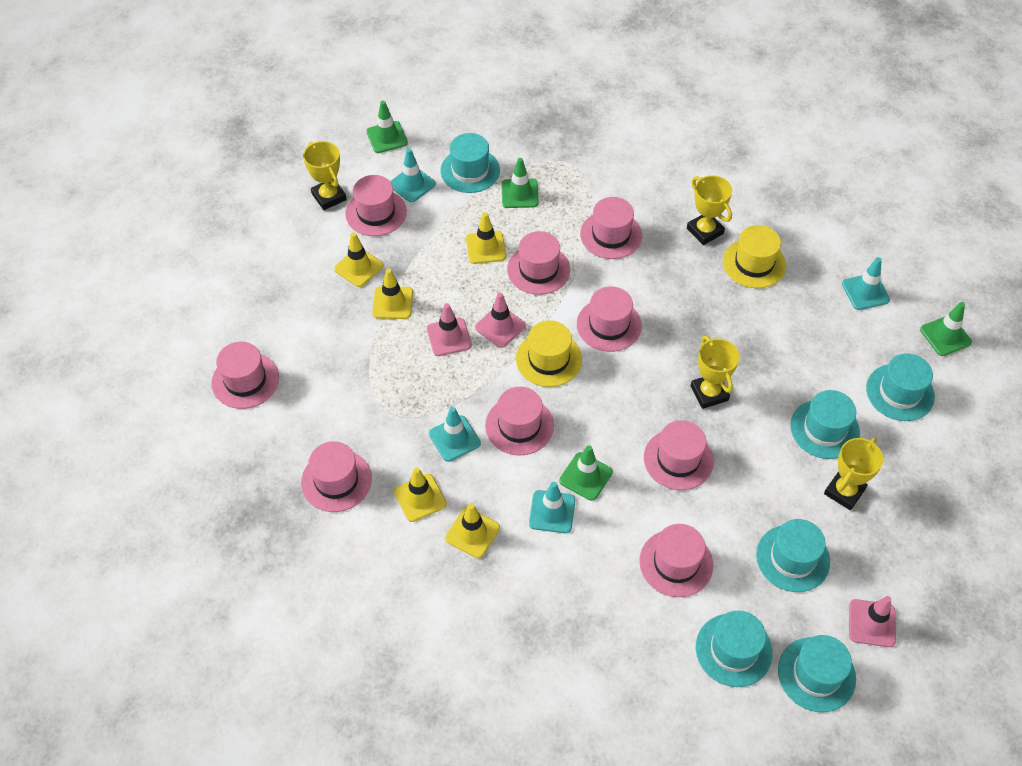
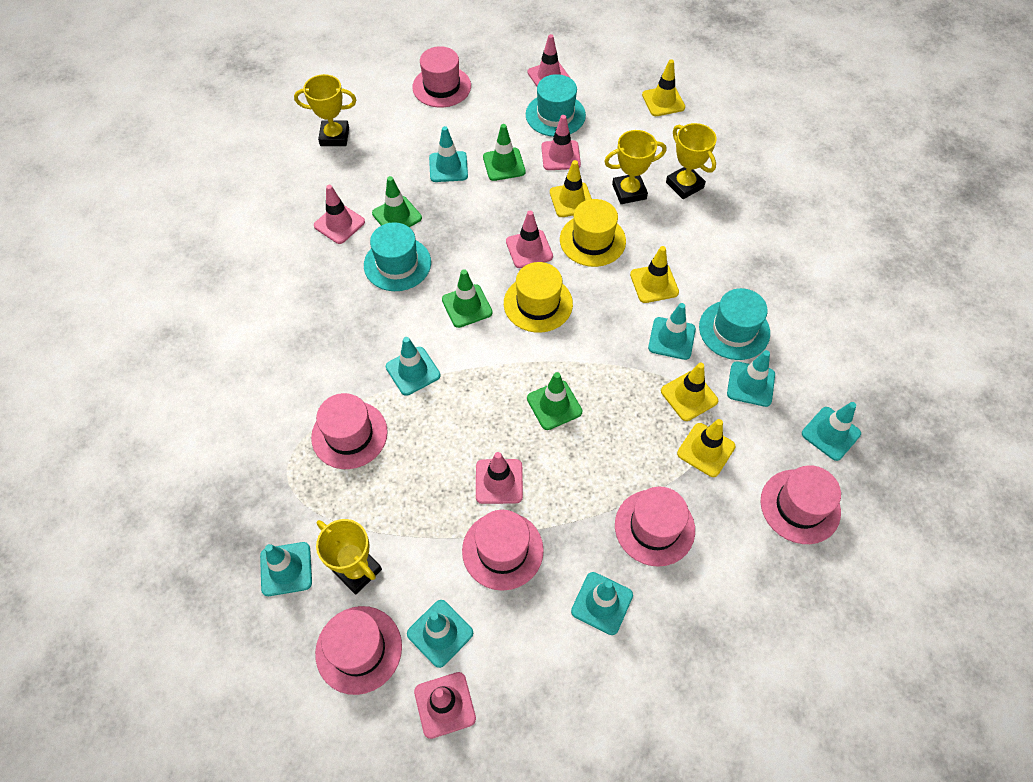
pink hat: 9 -> 6
pink traffic cone: 3 -> 6
turquoise hat: 6 -> 3
turquoise traffic cone: 4 -> 8

